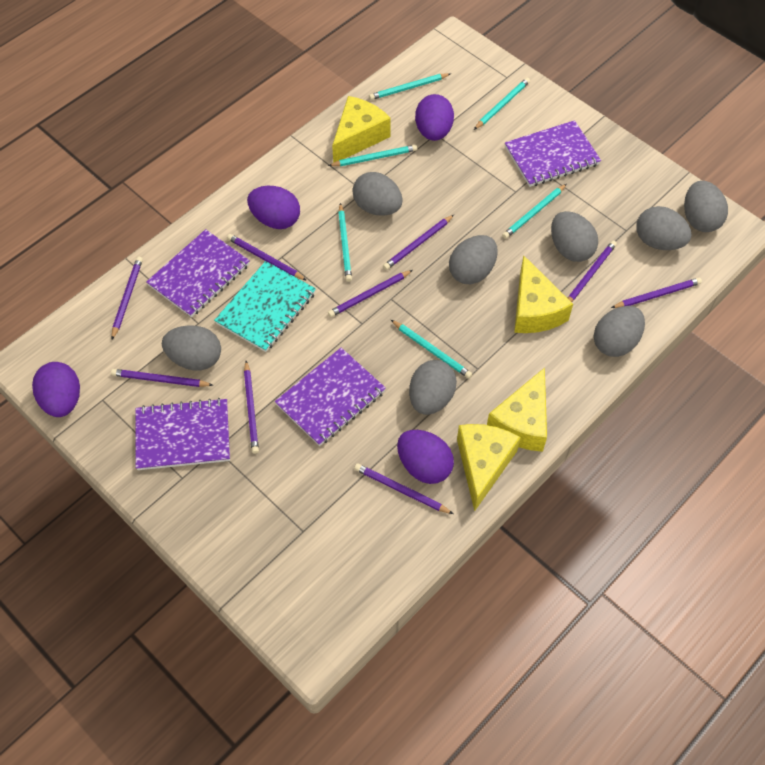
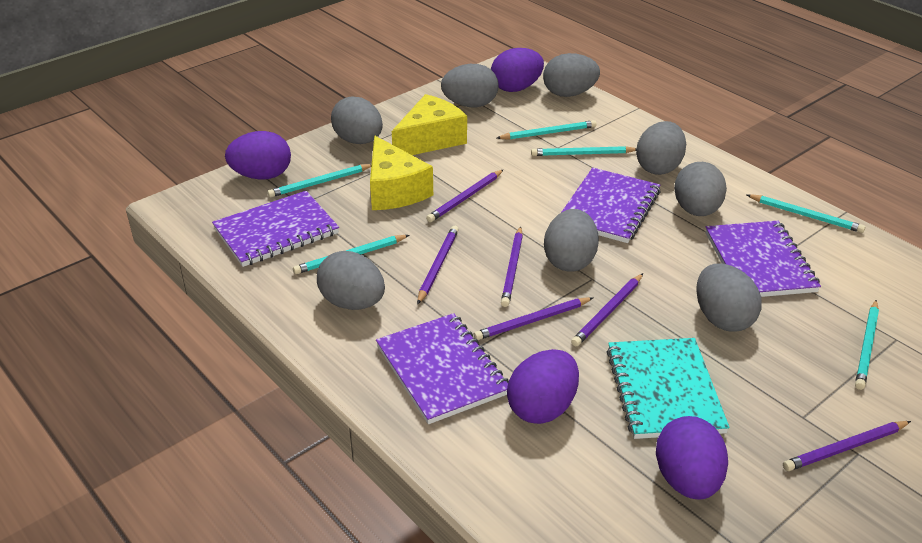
purple pencil: 9 -> 6
yellow cheese: 4 -> 2

